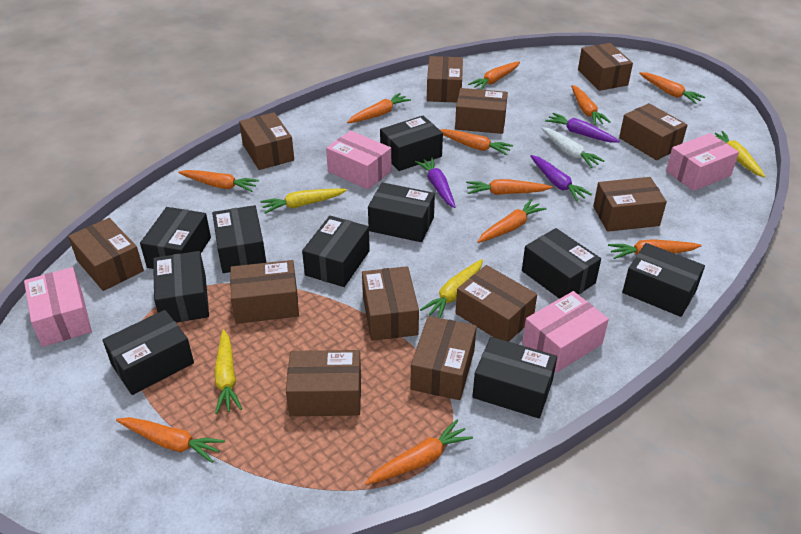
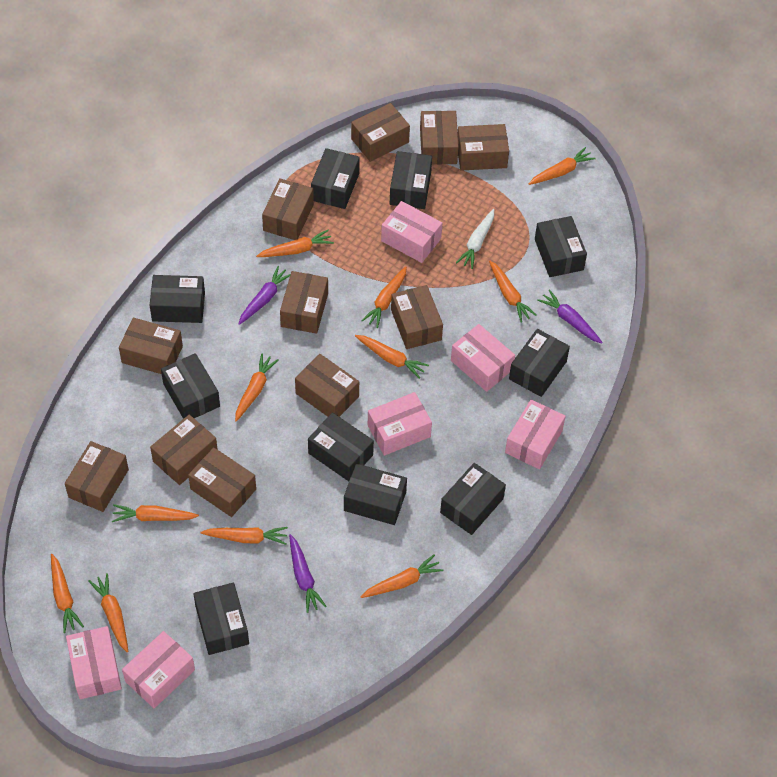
brown box: 12 -> 11
pink box: 4 -> 6
yellow carrot: 4 -> 0

